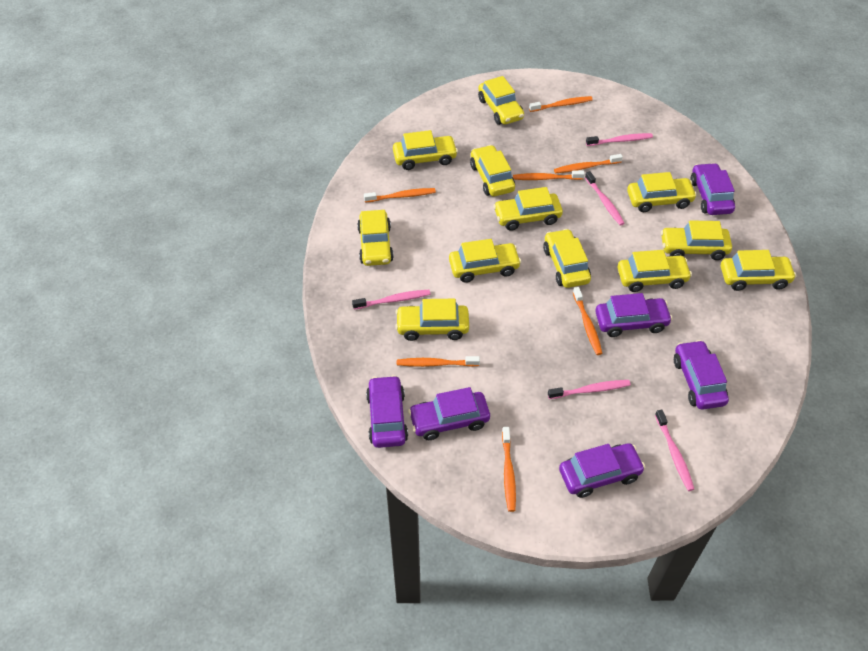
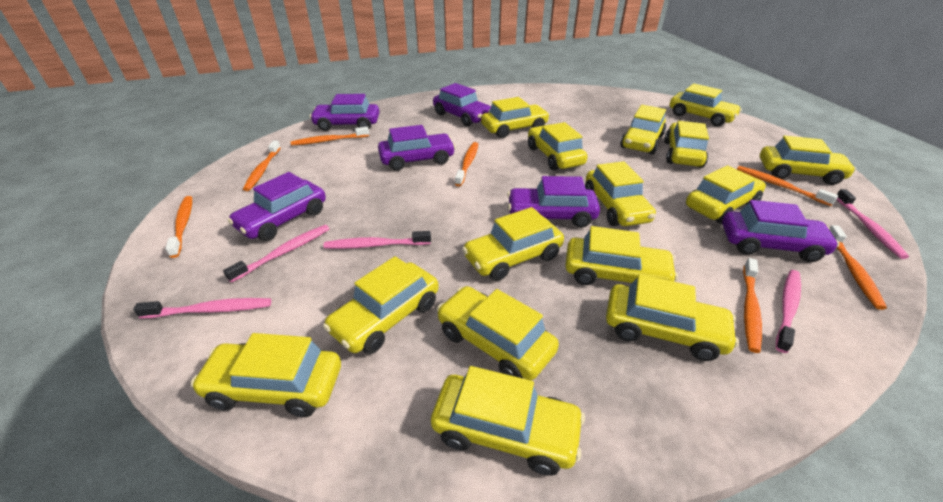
yellow car: 12 -> 15

